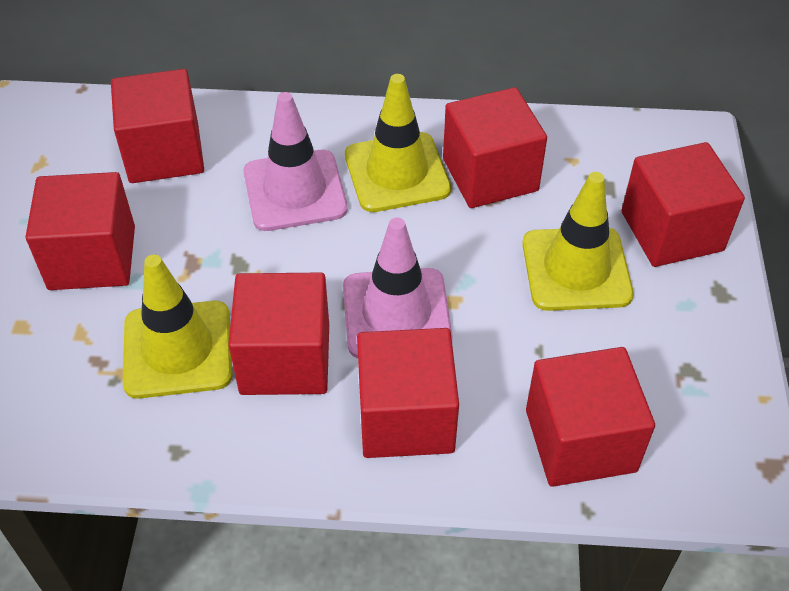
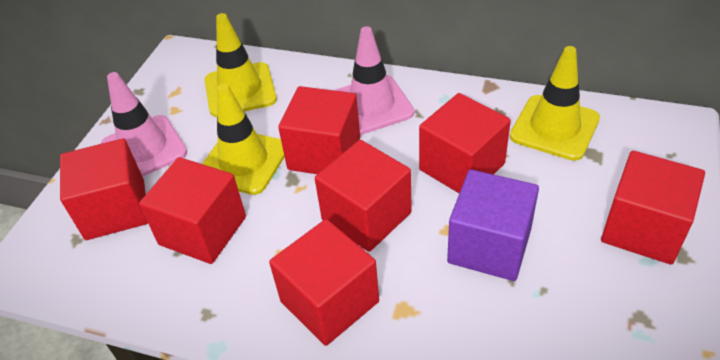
purple cube: 0 -> 1

